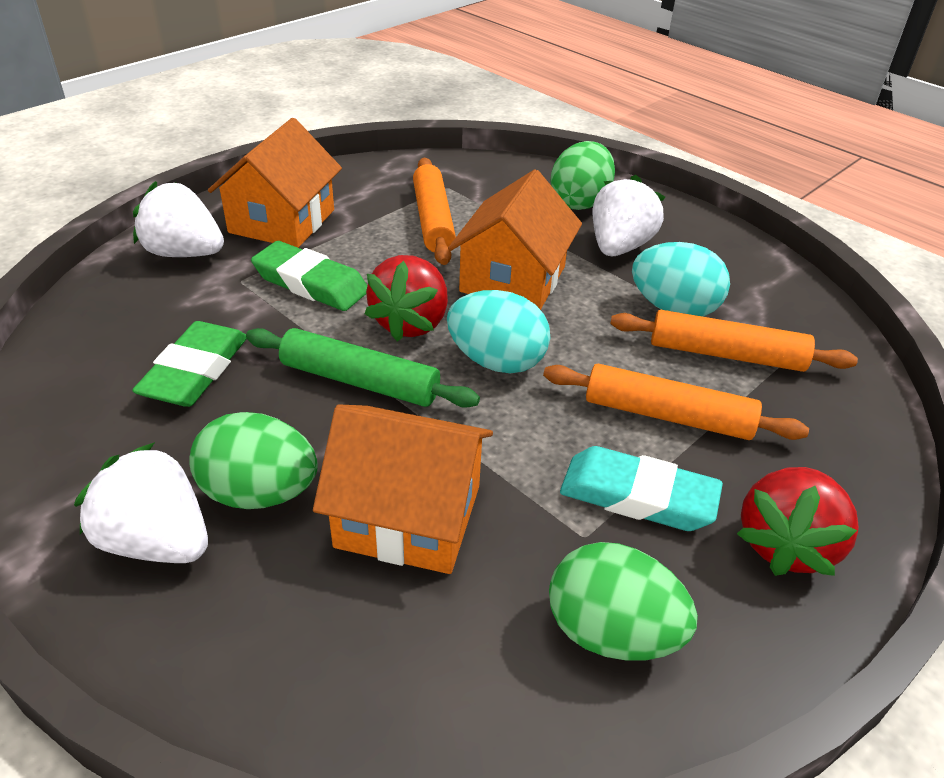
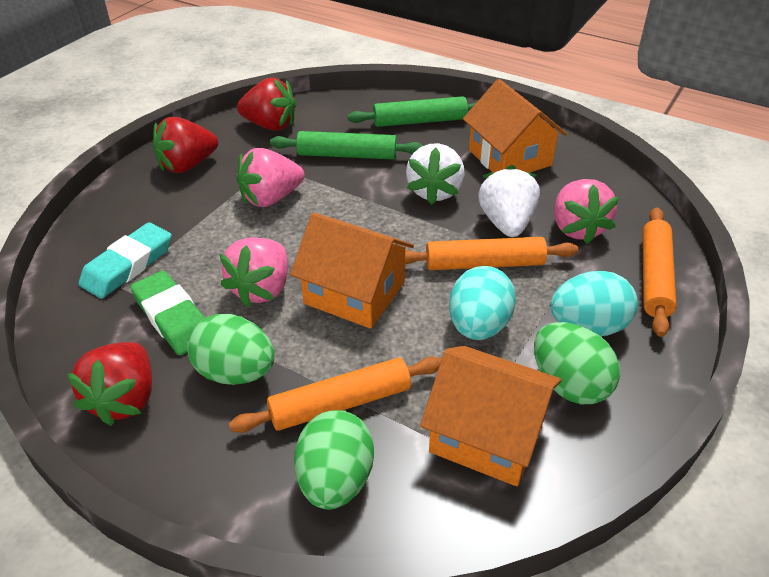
green eraser: 2 -> 1
green rolling pin: 1 -> 2
pink strawberry: 0 -> 3
red strawberry: 2 -> 3
white strawberry: 3 -> 2

